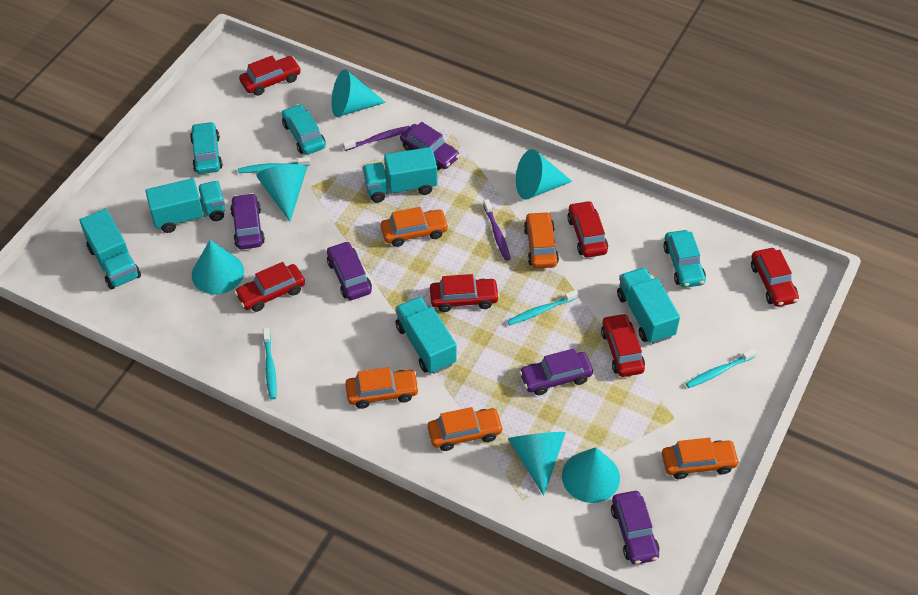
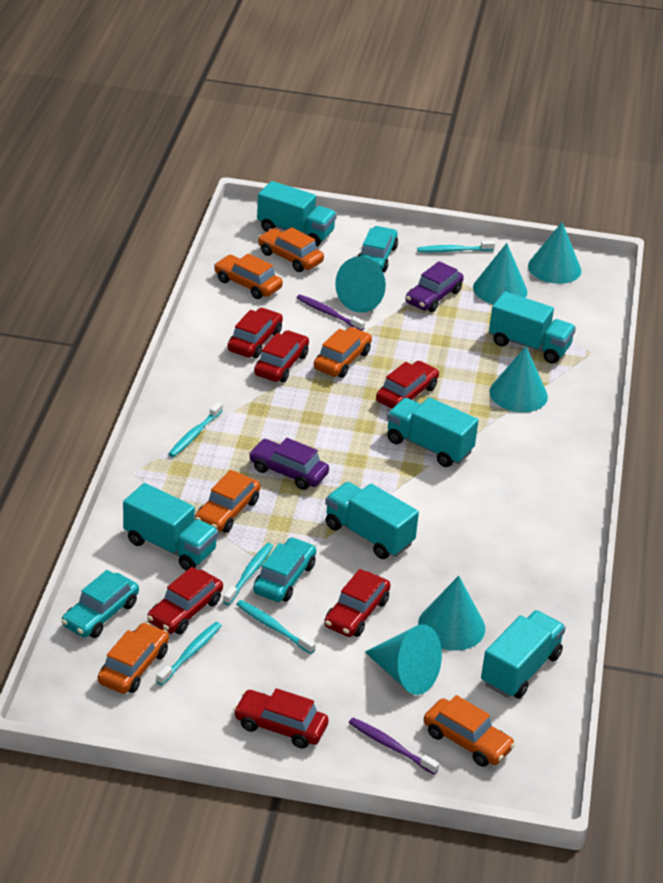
orange car: 5 -> 6
purple car: 5 -> 2
turquoise toothbrush: 4 -> 5
turquoise truck: 5 -> 6

